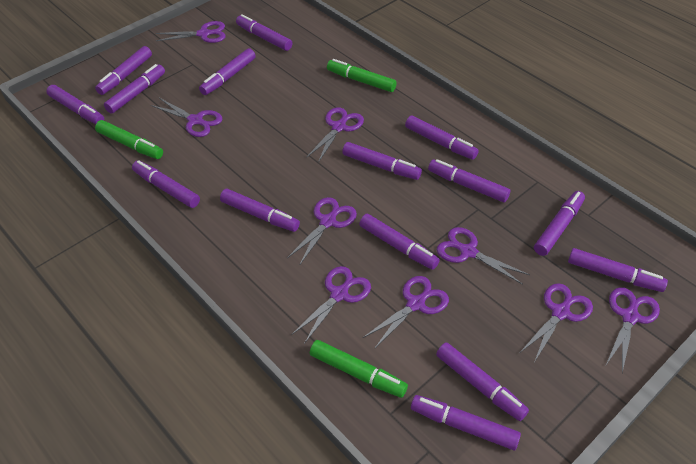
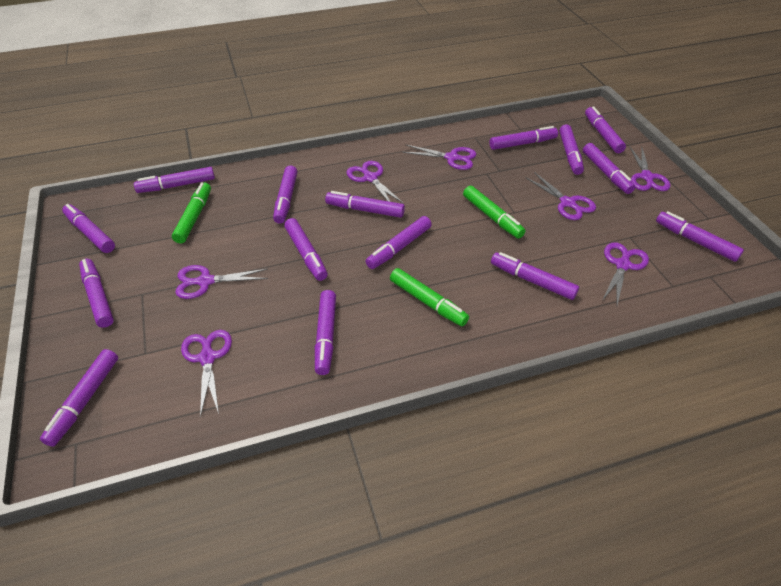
purple scissors: 9 -> 7

